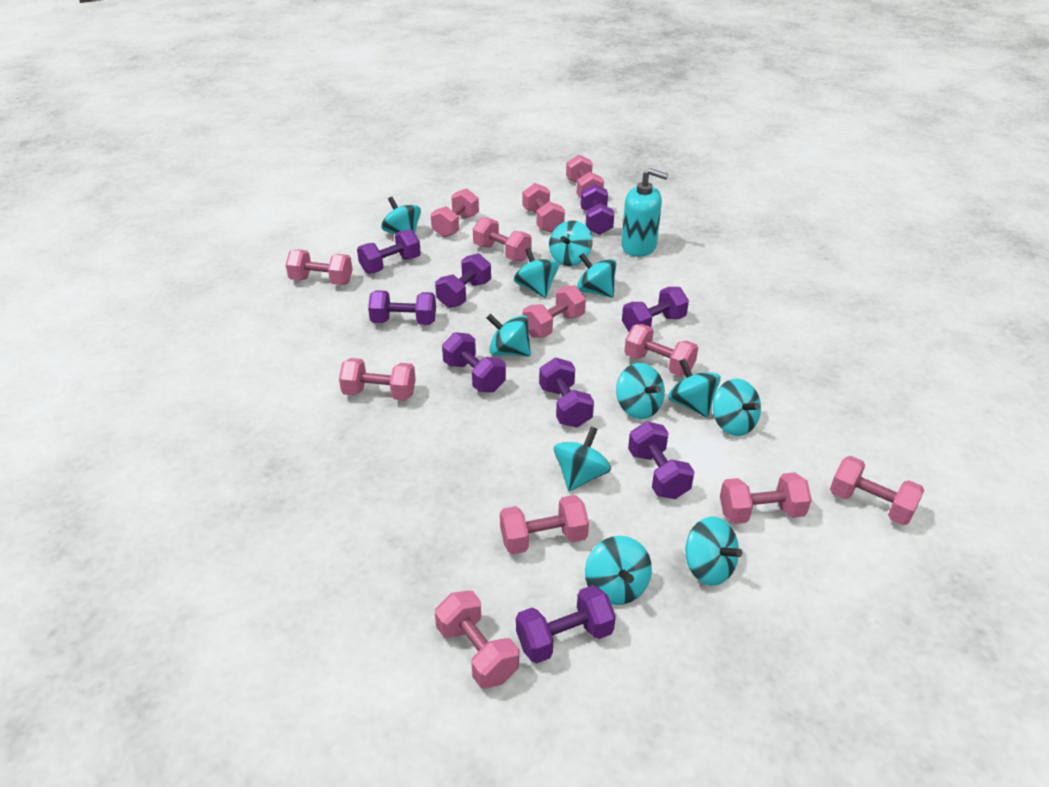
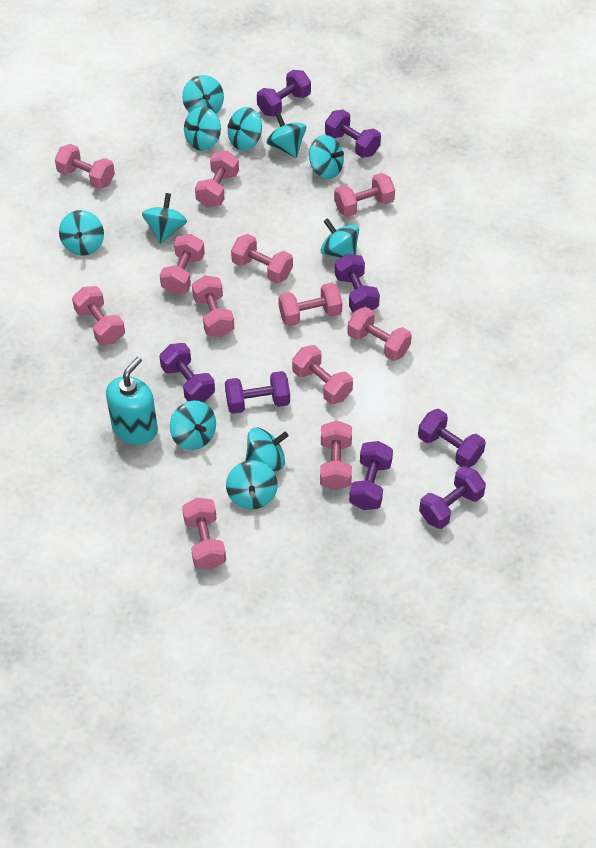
purple dumbbell: 9 -> 8

